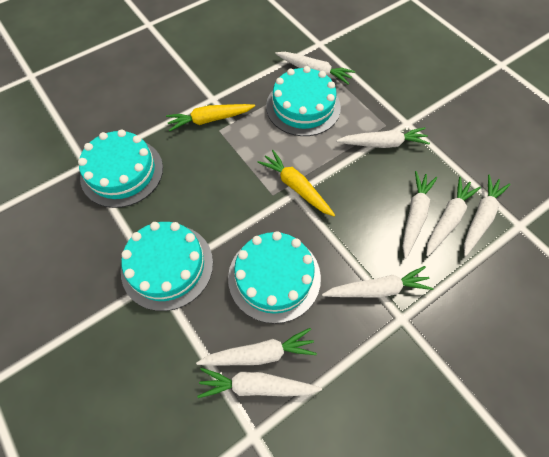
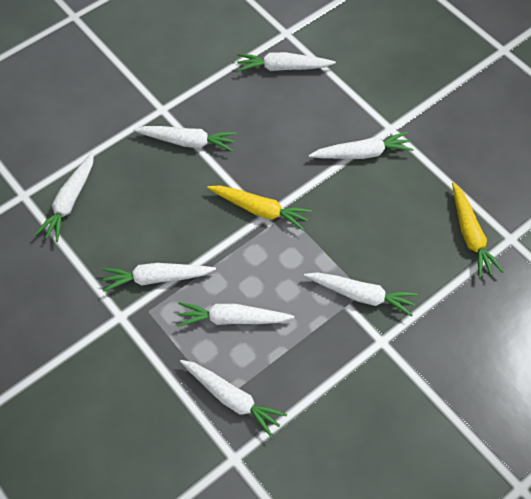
turquoise cake: 4 -> 0

